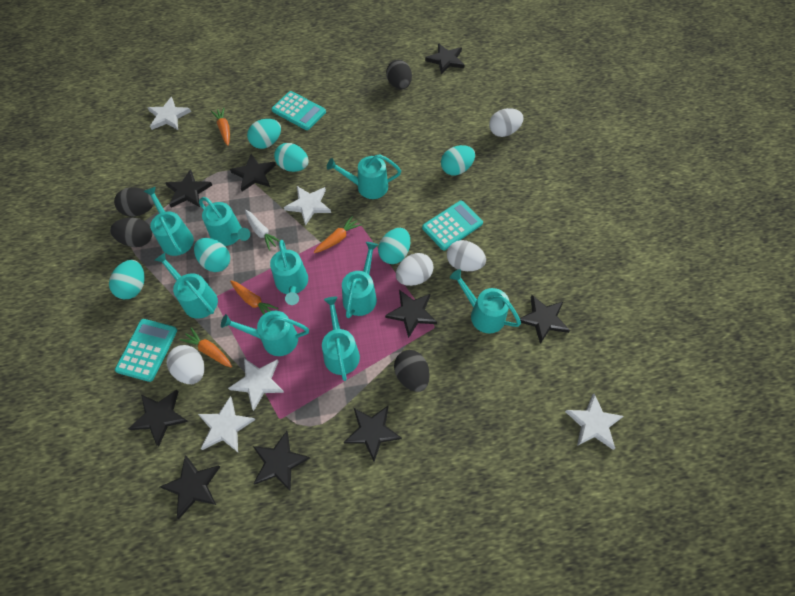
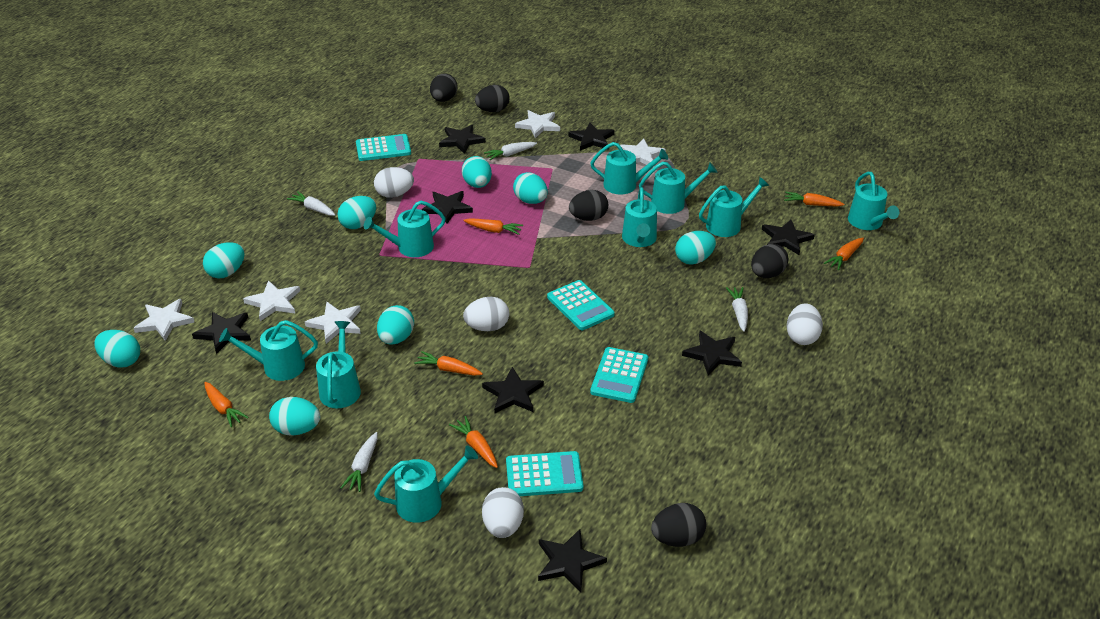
black egg: 4 -> 5
black star: 9 -> 8
orange carrot: 4 -> 6
turquoise calculator: 3 -> 4
turquoise egg: 6 -> 8
white carrot: 1 -> 4

